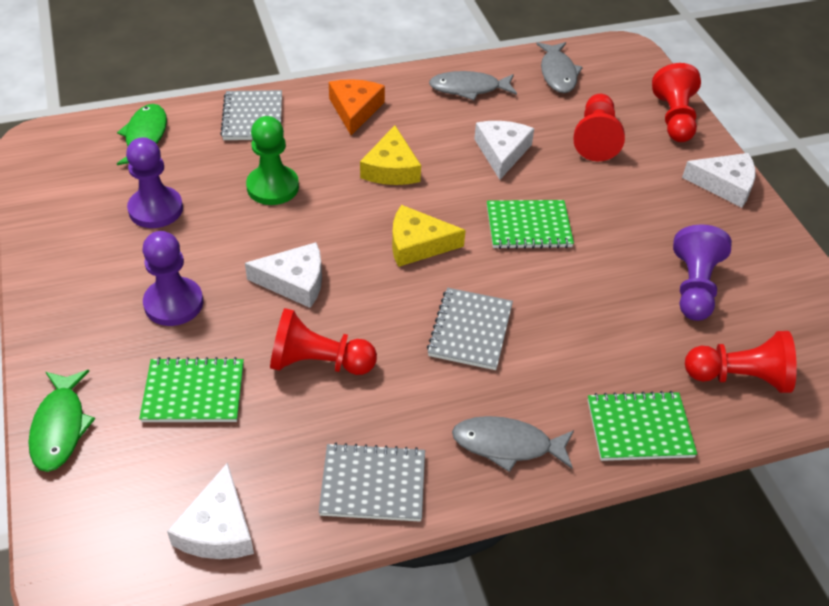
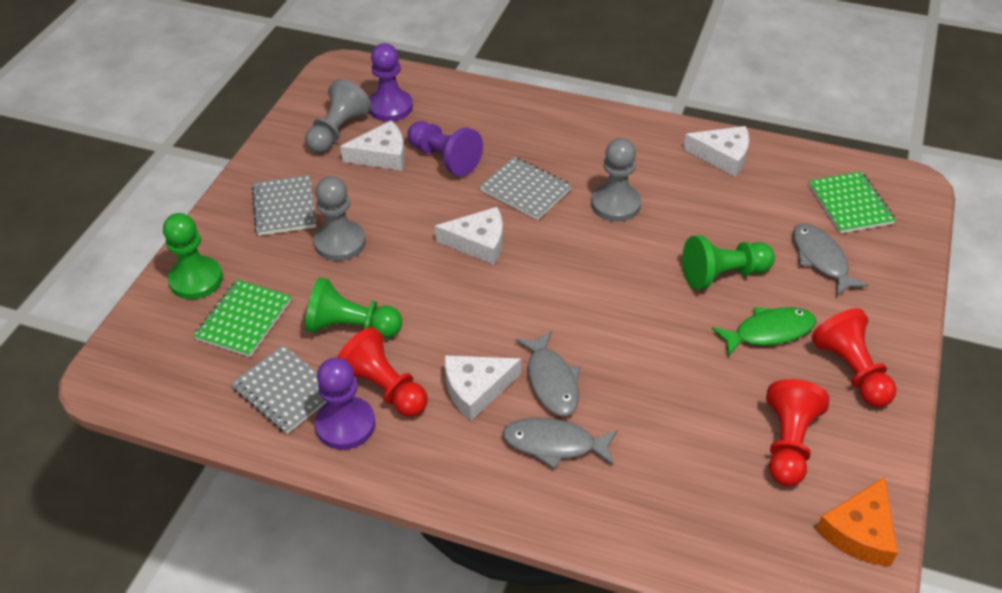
green fish: 2 -> 1
green notebook: 3 -> 2
green pawn: 1 -> 3
grey pawn: 0 -> 3
red pawn: 4 -> 3
yellow cheese: 2 -> 0

